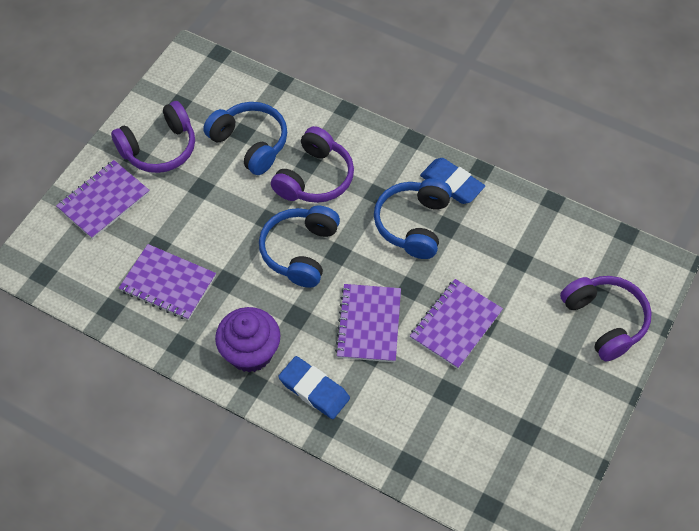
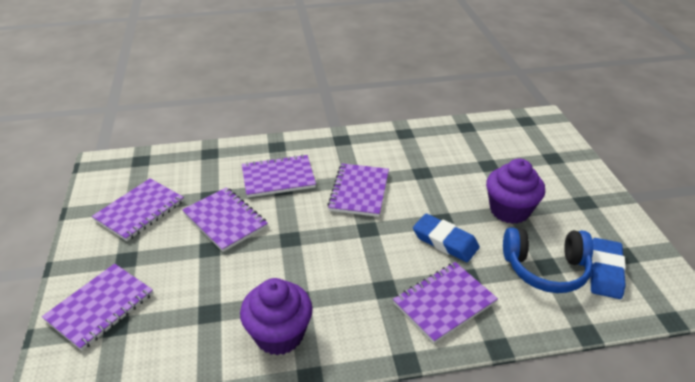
blue headphones: 3 -> 1
purple cupcake: 1 -> 2
purple headphones: 3 -> 0
purple notebook: 4 -> 6

